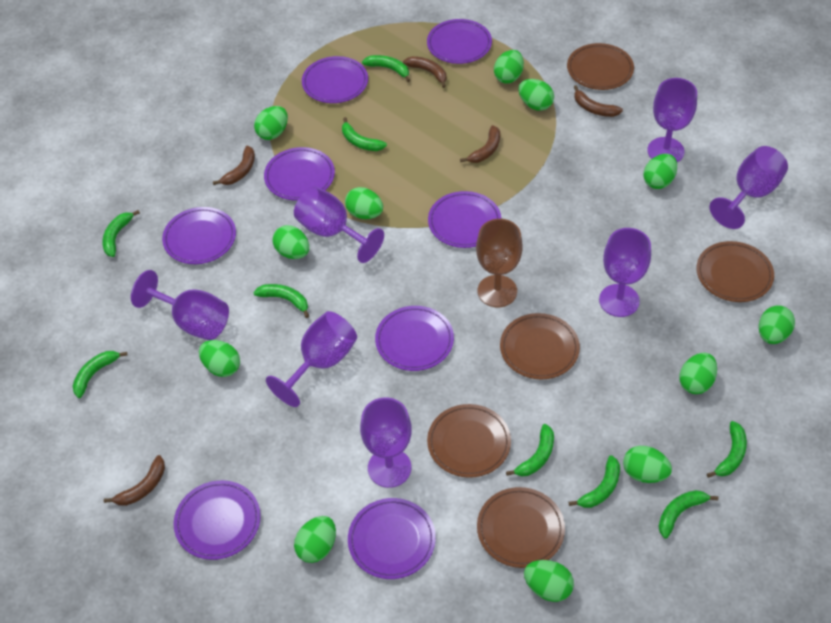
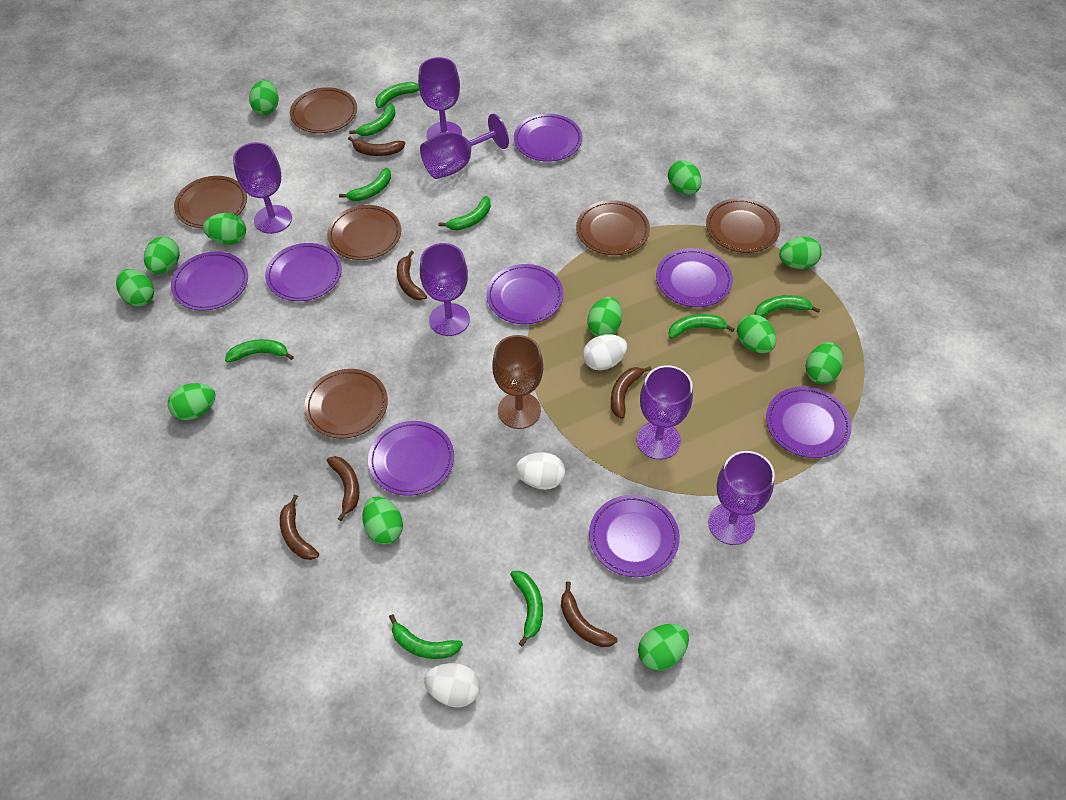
brown banana: 5 -> 6
brown plate: 5 -> 6
purple goblet: 7 -> 6
white egg: 0 -> 3

